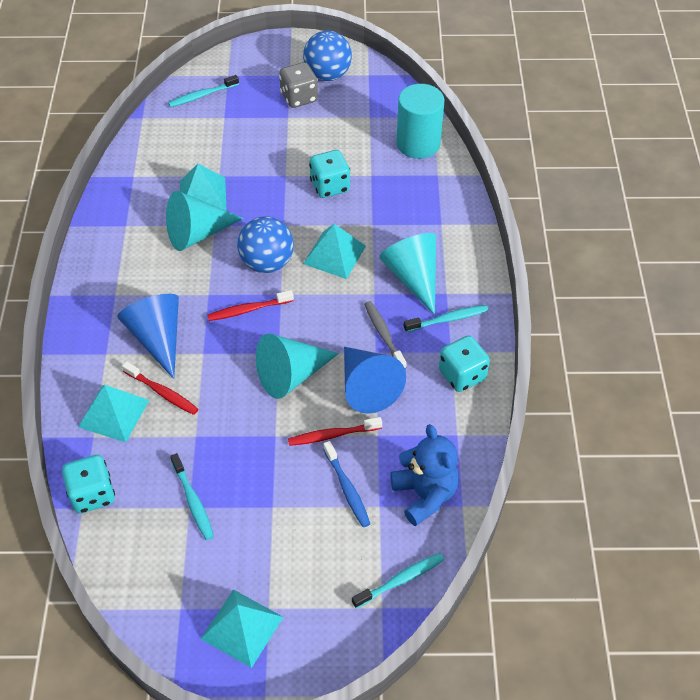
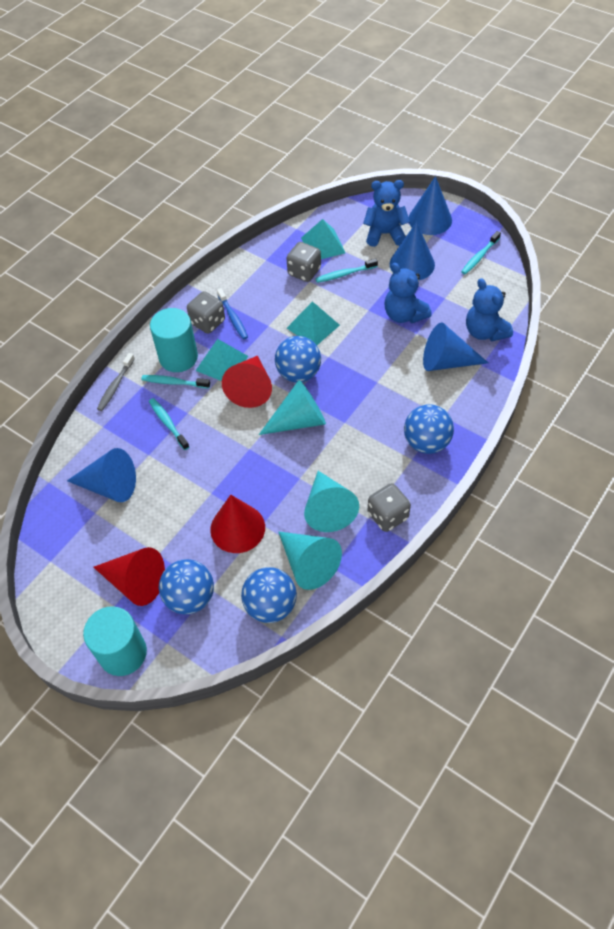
blue ball: 2 -> 4
blue cone: 2 -> 4
blue teddy bear: 1 -> 3
grey dice: 1 -> 3
red cone: 0 -> 3
red toothbrush: 3 -> 0
turquoise cylinder: 1 -> 2
turquoise dice: 3 -> 0
turquoise pyramid: 4 -> 3

